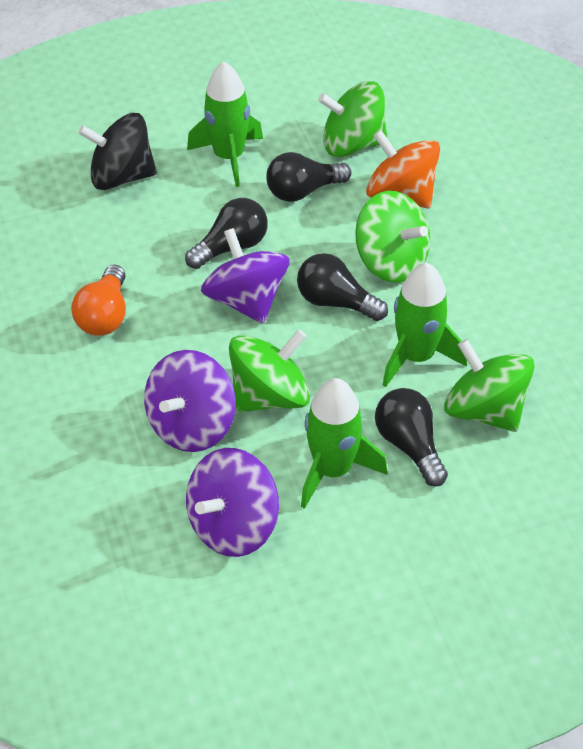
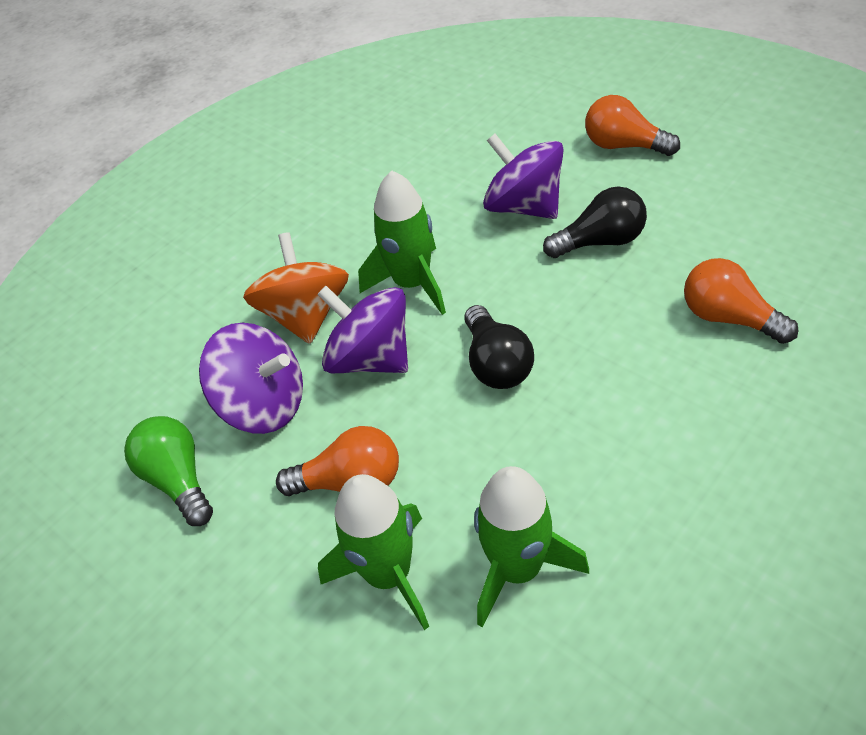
black light bulb: 4 -> 2
black spinning top: 1 -> 0
green light bulb: 0 -> 1
green spinning top: 4 -> 0
orange light bulb: 1 -> 3

